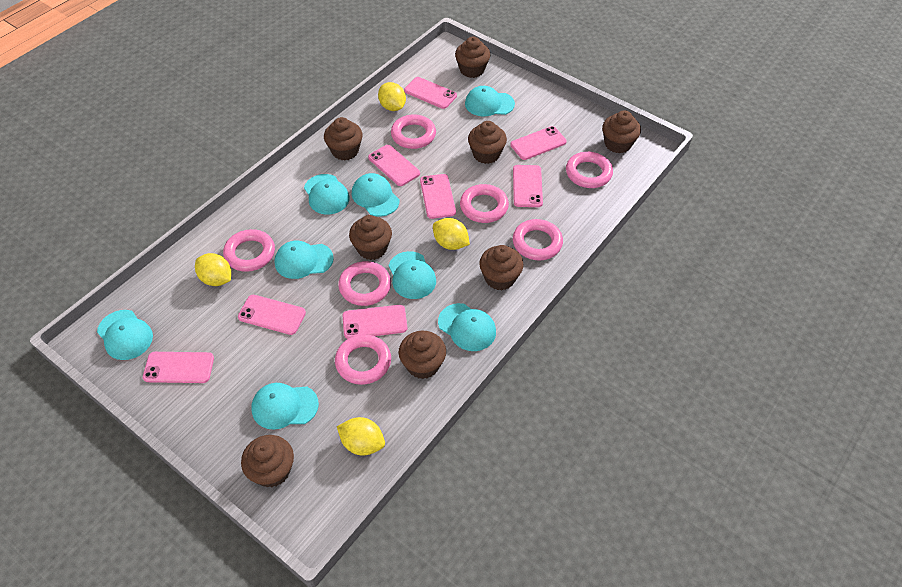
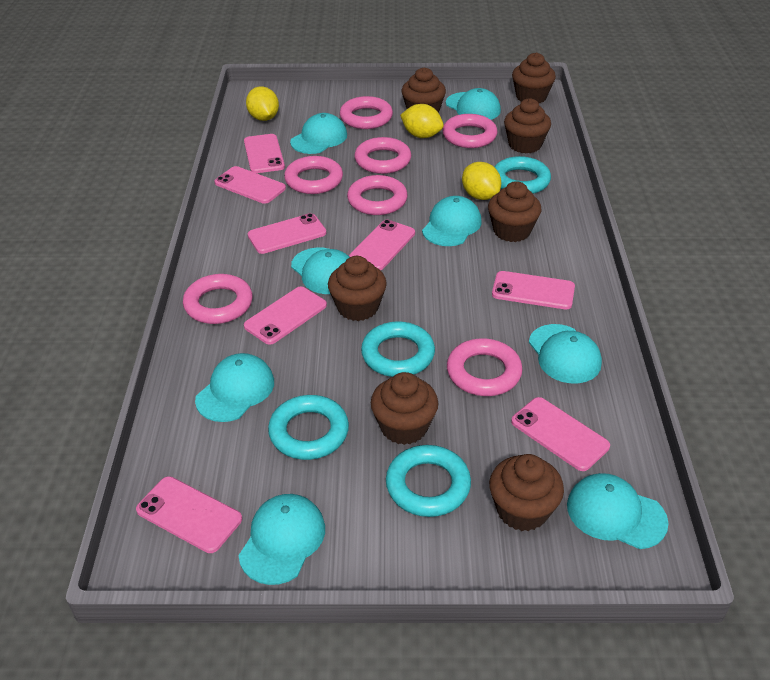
brown cupcake: 8 -> 7
turquoise ring: 0 -> 4
yellow lemon: 4 -> 3

